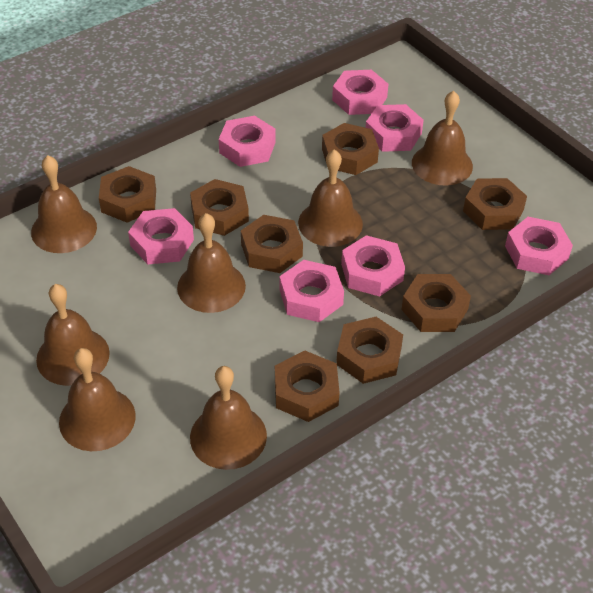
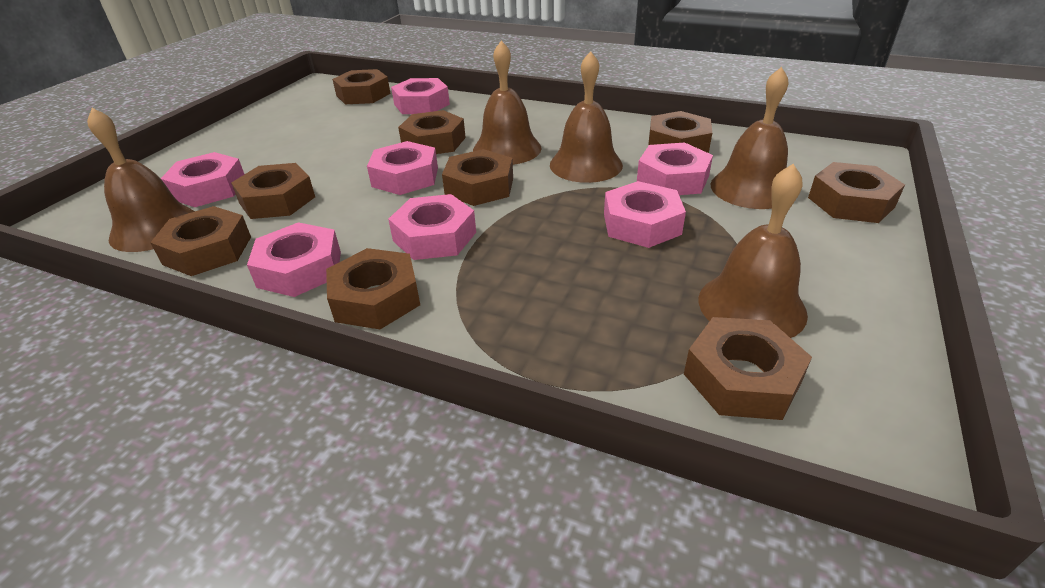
brown bell: 7 -> 5
brown nut: 8 -> 9

